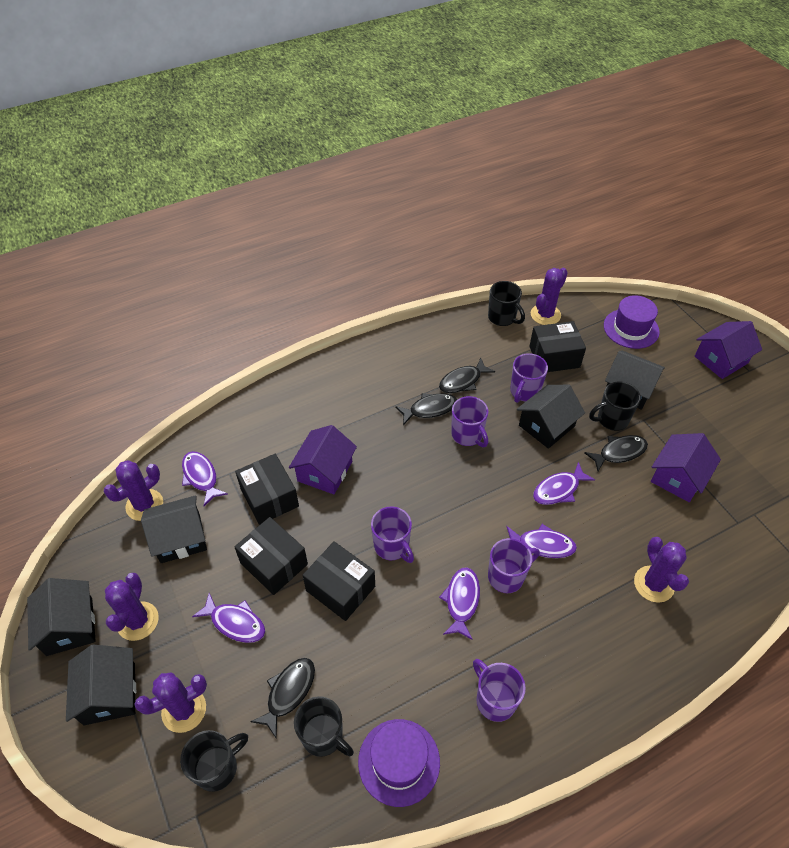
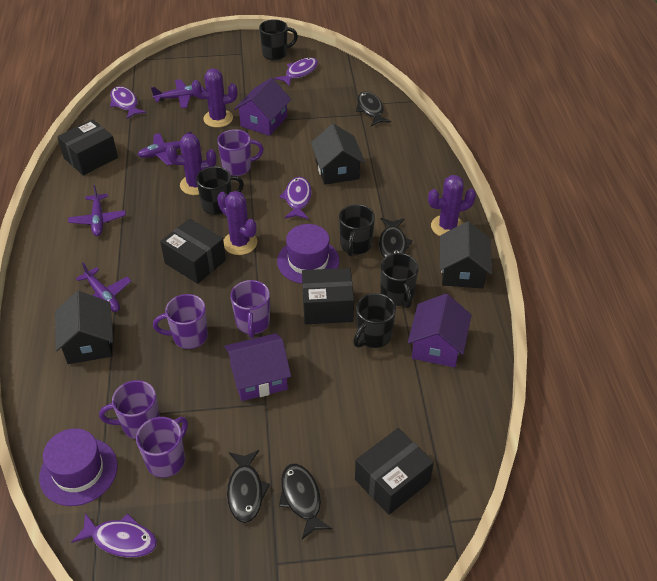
black house: 5 -> 3
black mug: 4 -> 5
purple cactus: 5 -> 4
purple fish: 5 -> 4
purple plane: 0 -> 4

